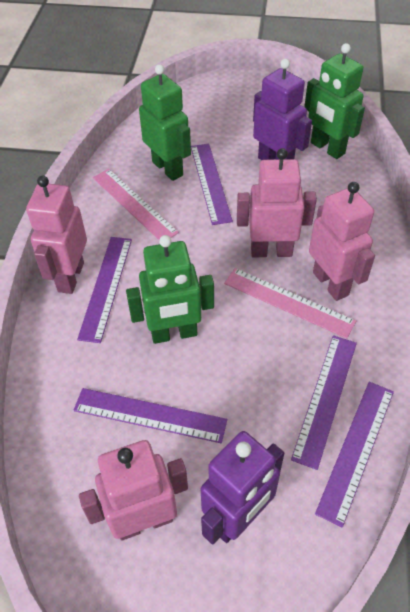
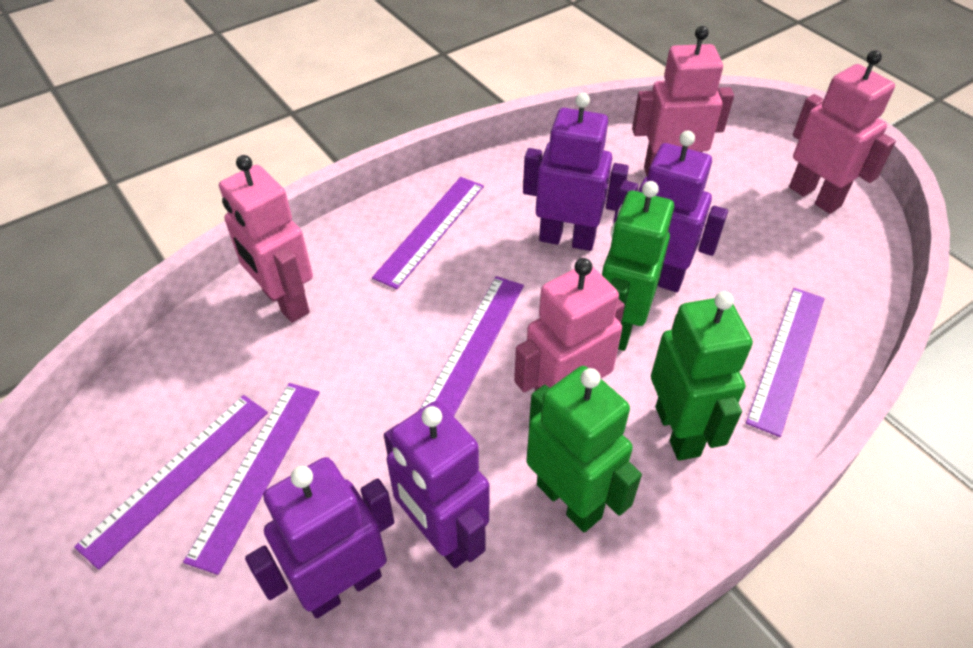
pink ruler: 2 -> 0
purple robot: 2 -> 4

